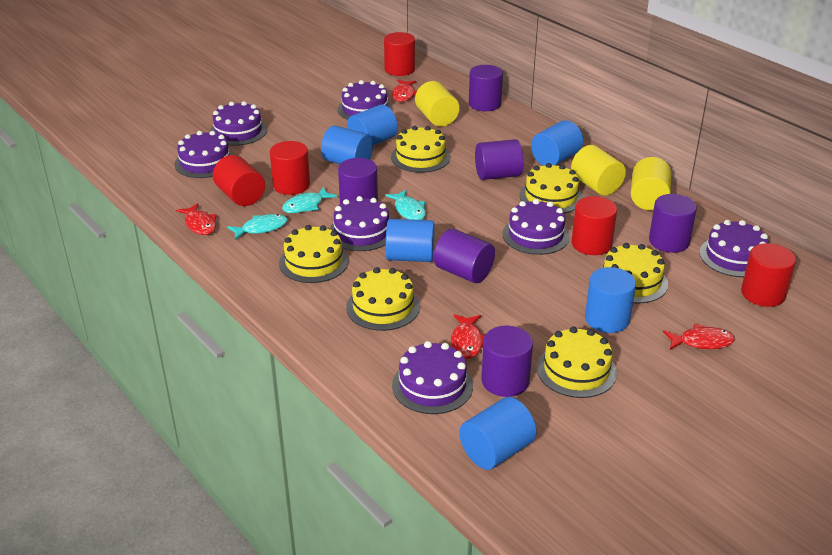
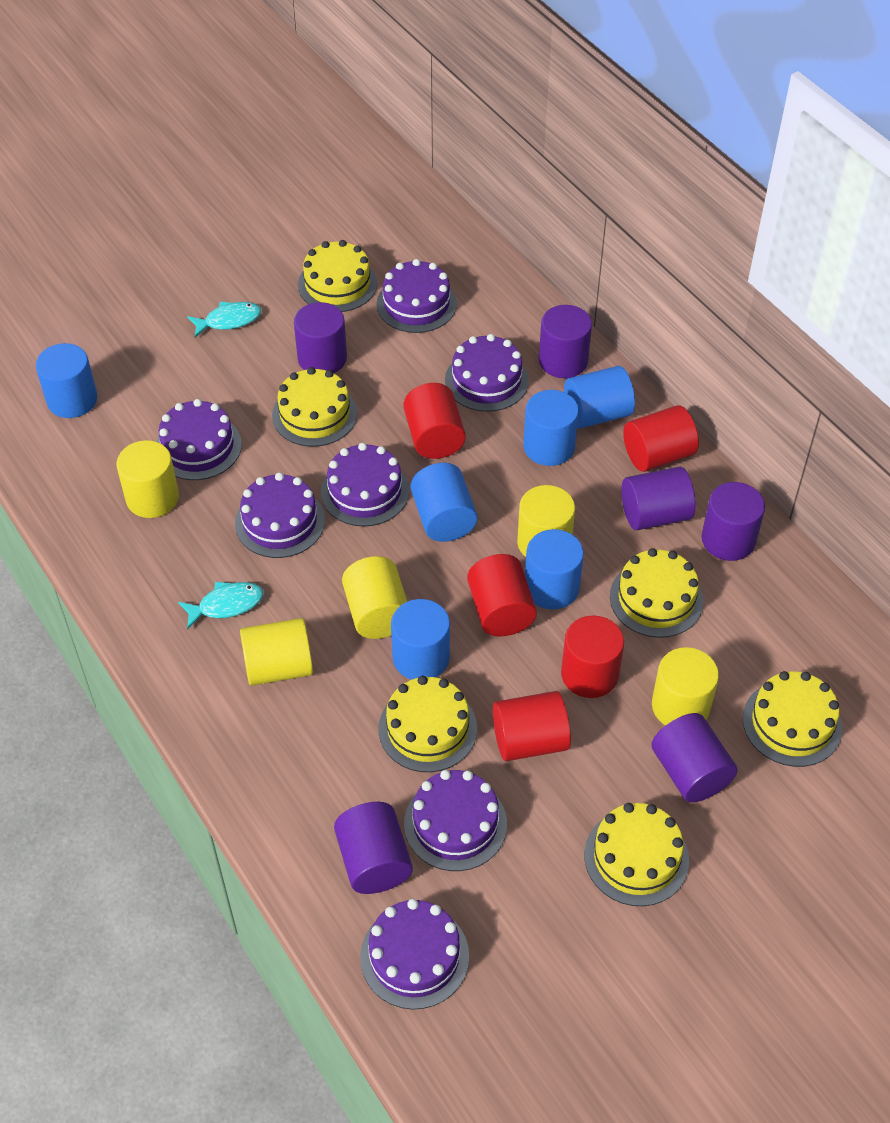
red fish: 4 -> 0
turquoise fish: 3 -> 2
yellow cylinder: 3 -> 5

